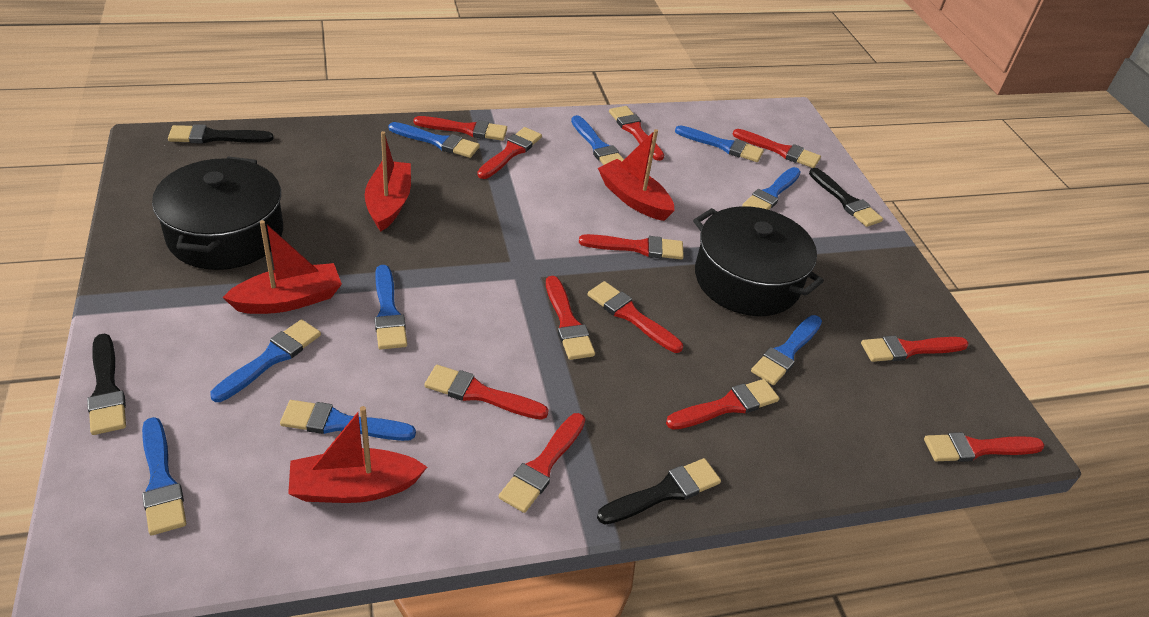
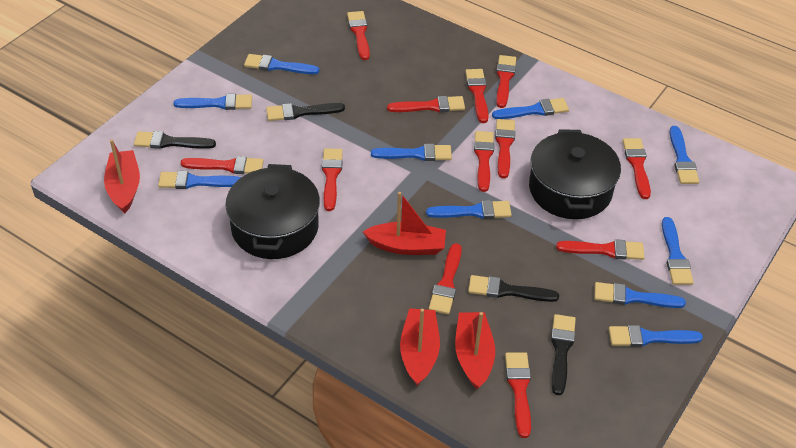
blue brush: 9 -> 10

